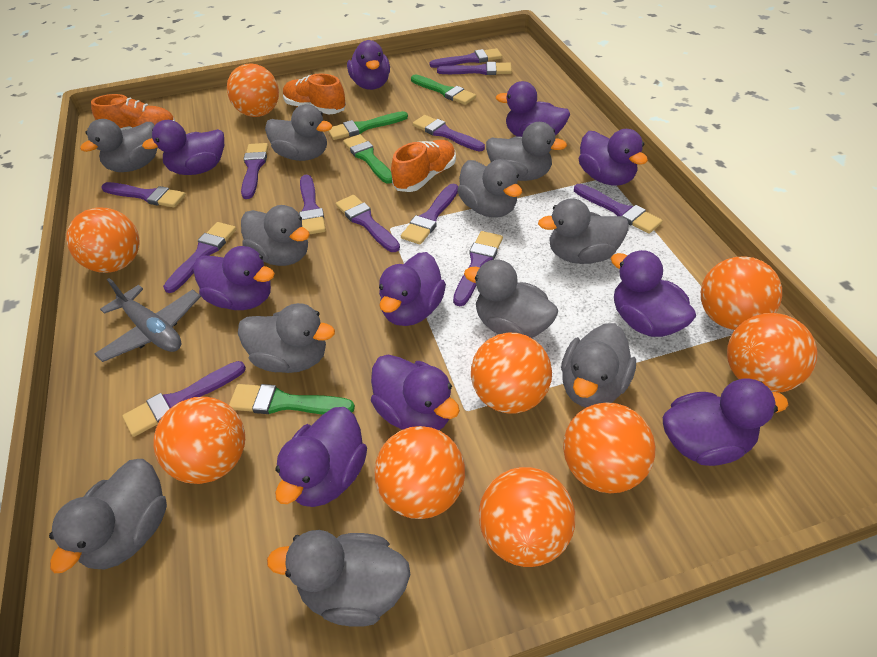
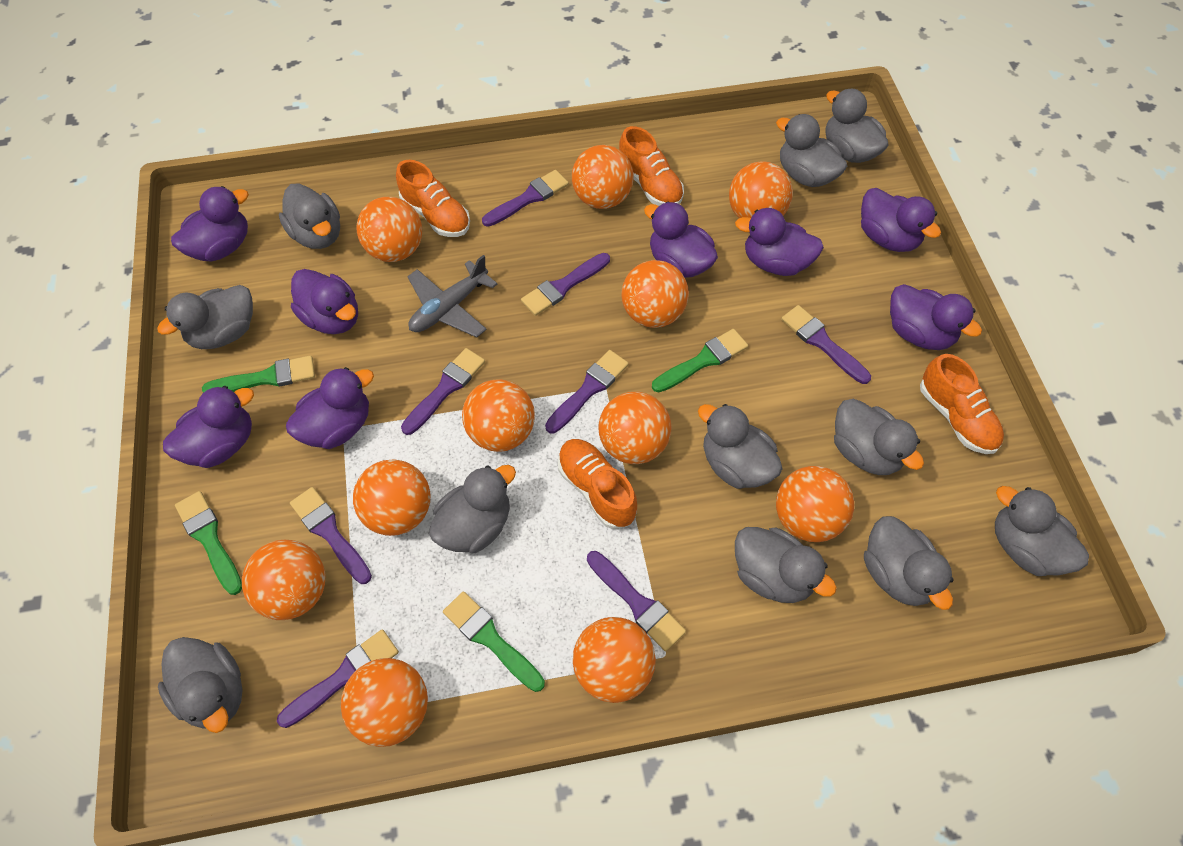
orange ball: 9 -> 11
orange shoe: 3 -> 4
purple brush: 12 -> 8
purple duck: 10 -> 8

